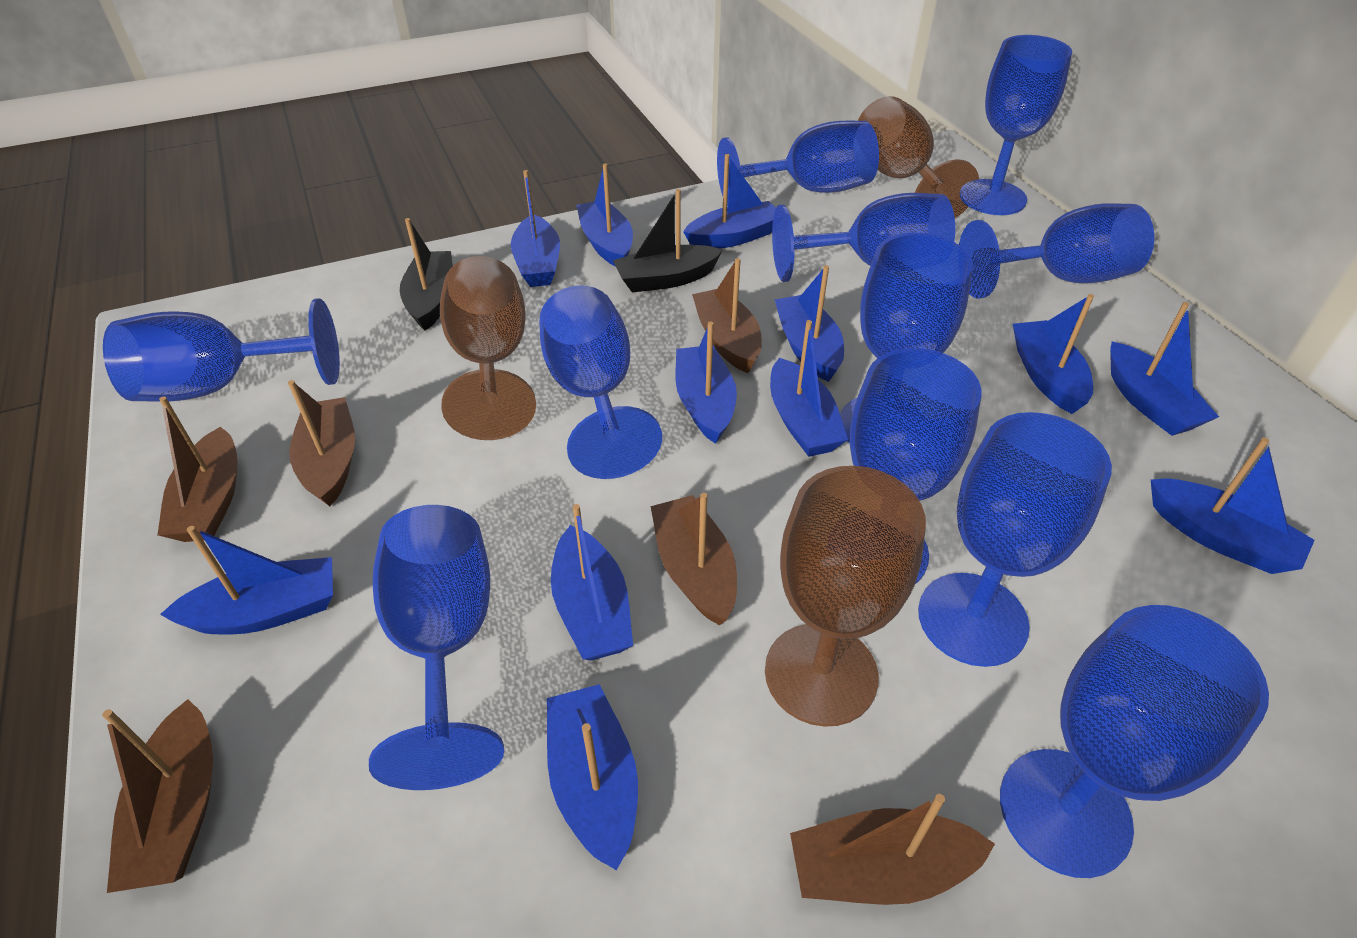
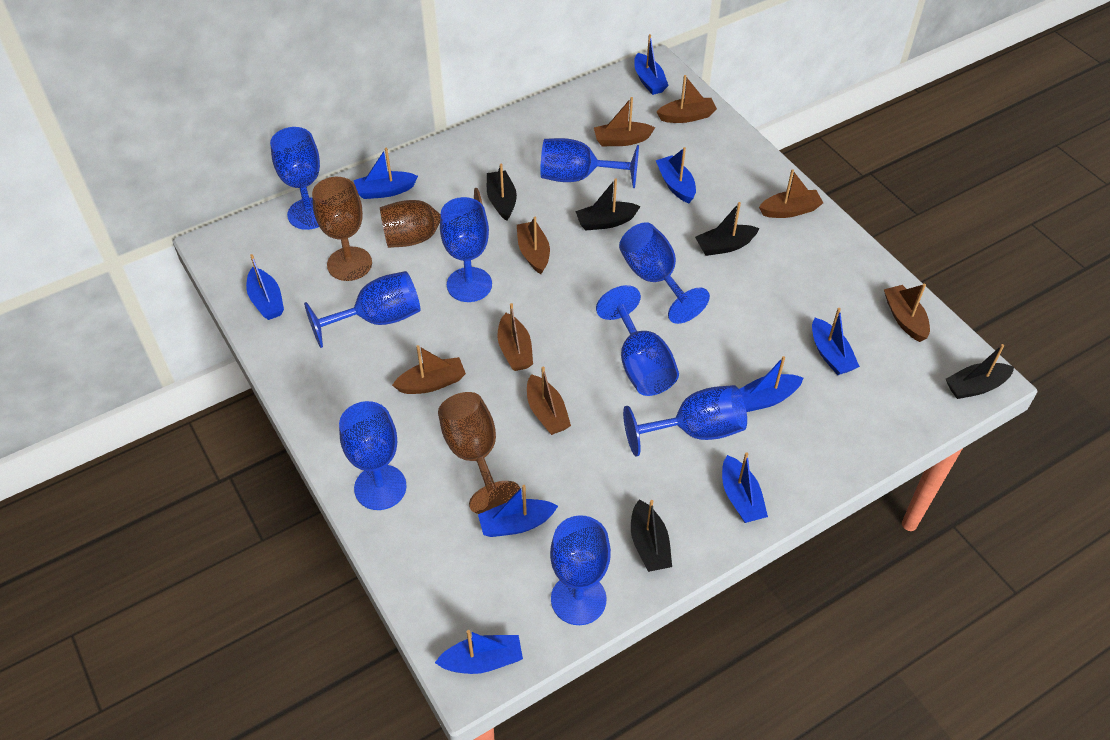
black boat: 2 -> 5
blue boat: 12 -> 9
blue goblet: 11 -> 9
brown boat: 6 -> 8

